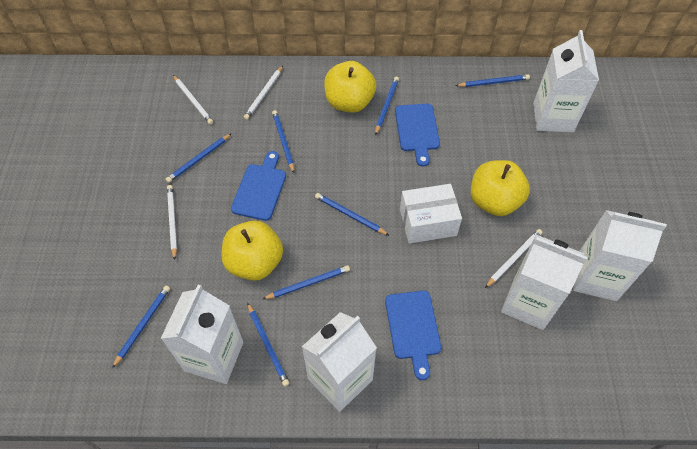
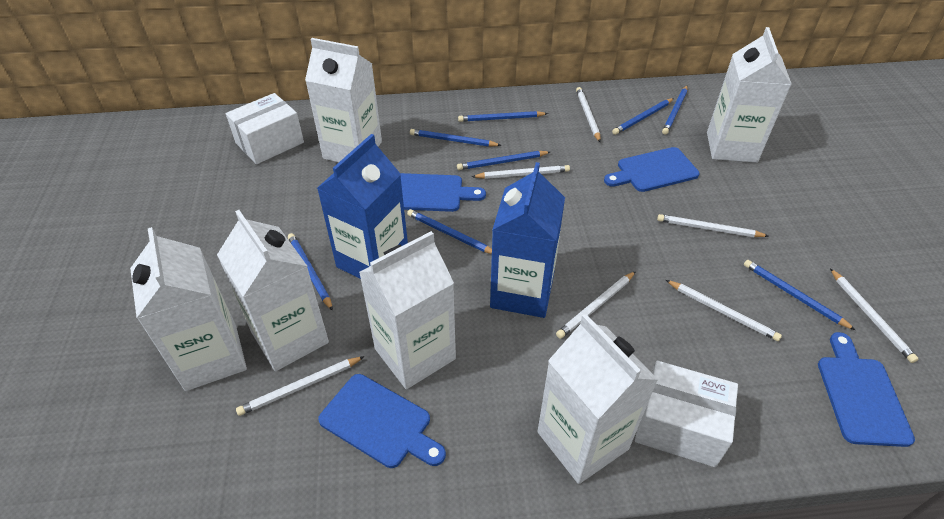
blue carton: 0 -> 2
blue cutting board: 3 -> 4
white box: 1 -> 2
white carton: 5 -> 6
white pencil: 4 -> 7
yellow apple: 3 -> 0

